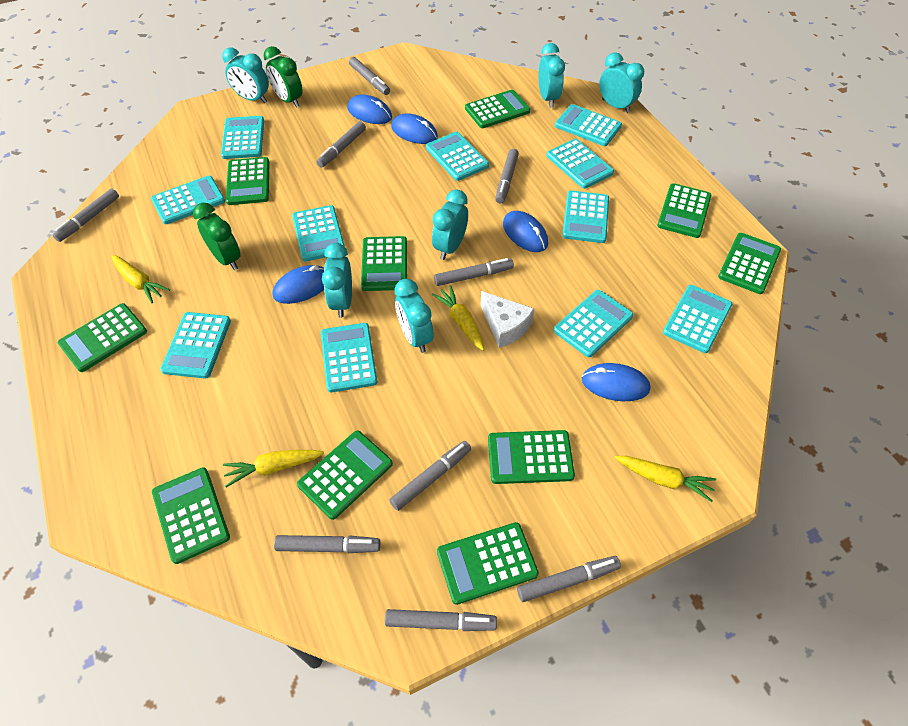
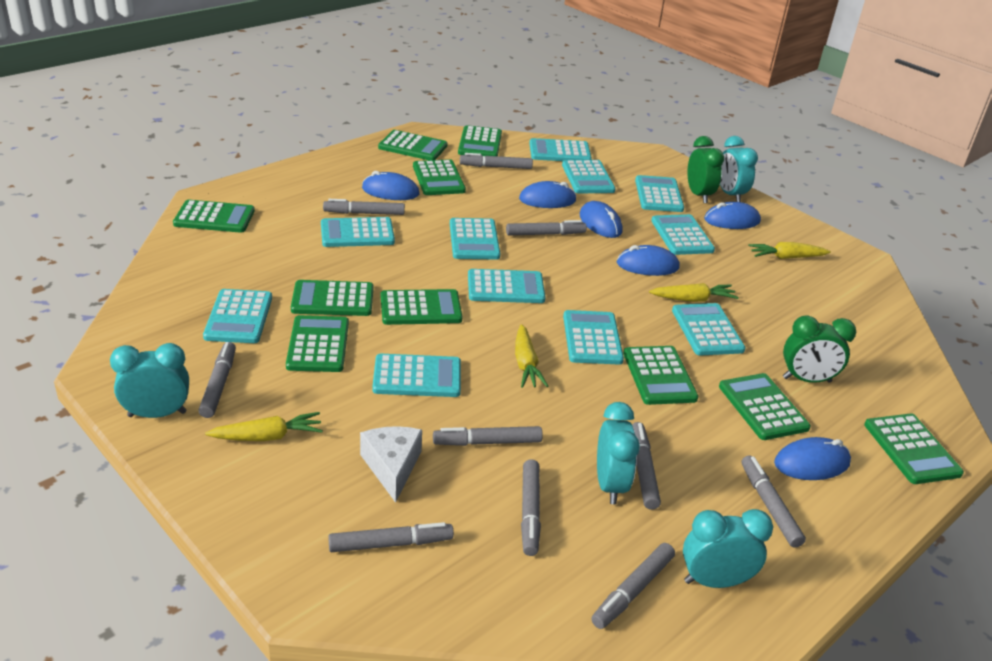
blue mouse: 5 -> 6
grey marker: 9 -> 10
turquoise clock: 6 -> 4

